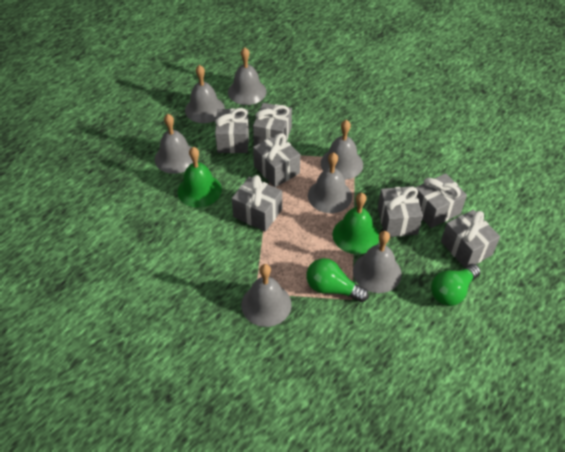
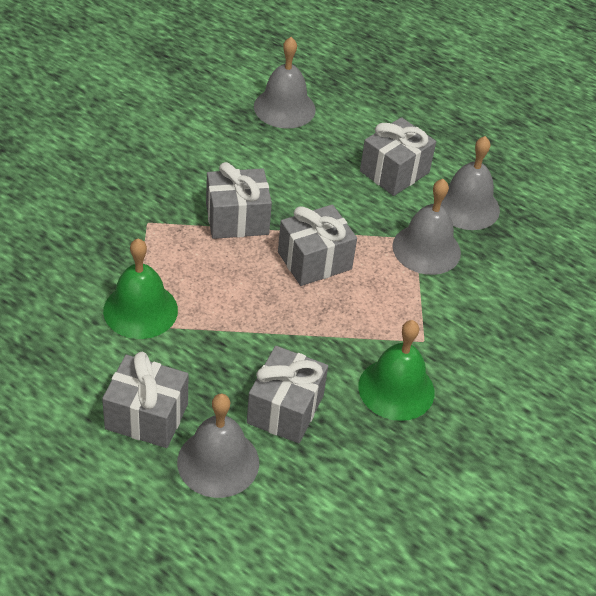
green light bulb: 2 -> 0
grey bell: 7 -> 4
grey gift: 7 -> 5

